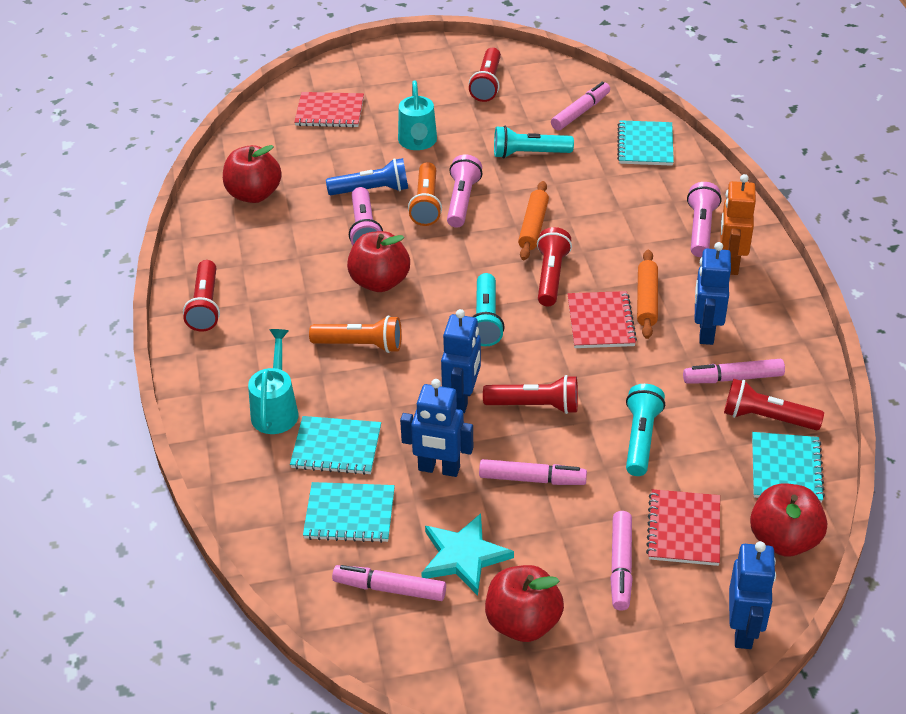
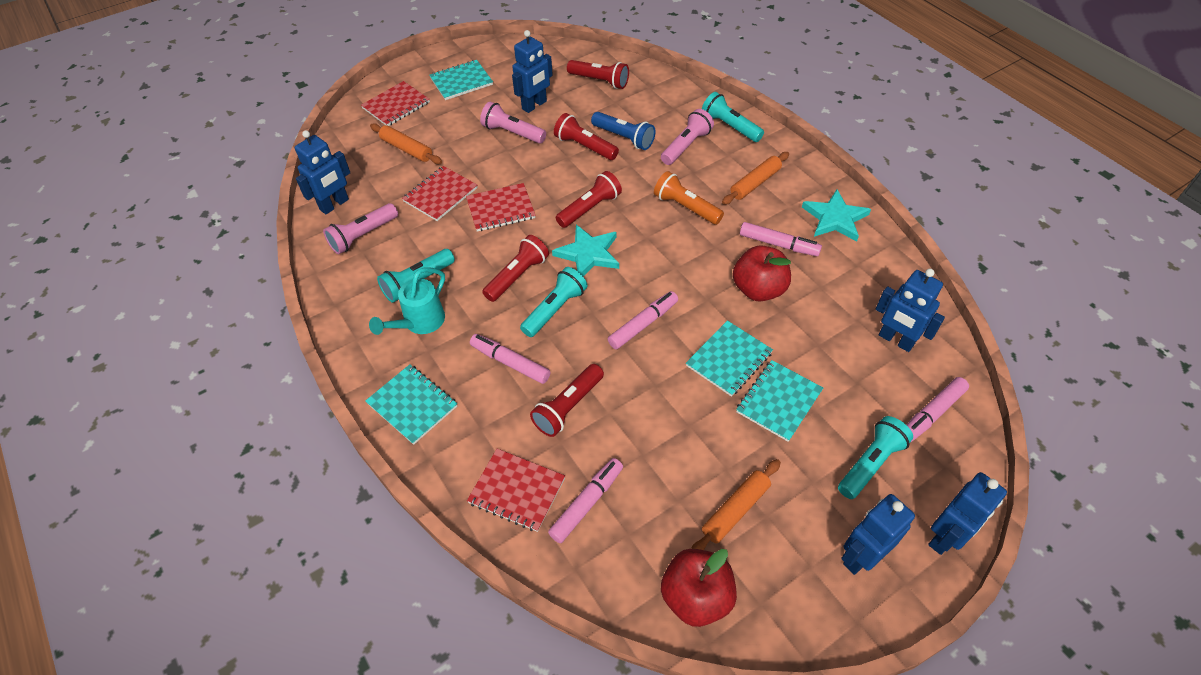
blue robot: 4 -> 5
orange flashlight: 2 -> 1
orange robot: 1 -> 0
orange rolling pin: 2 -> 3
red apple: 4 -> 2
red notebook: 3 -> 4
turquoise flashlight: 3 -> 4
turquoise star: 1 -> 2
turquoise watering can: 2 -> 1

